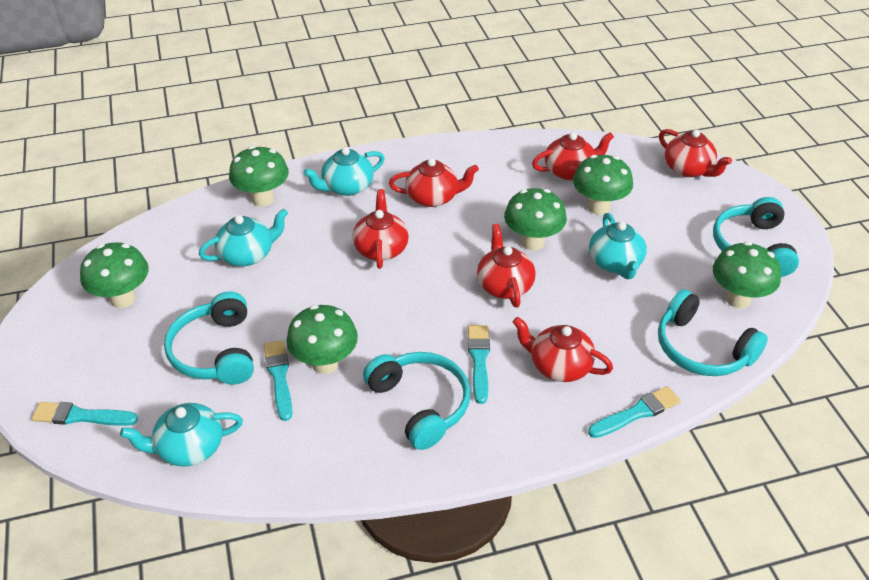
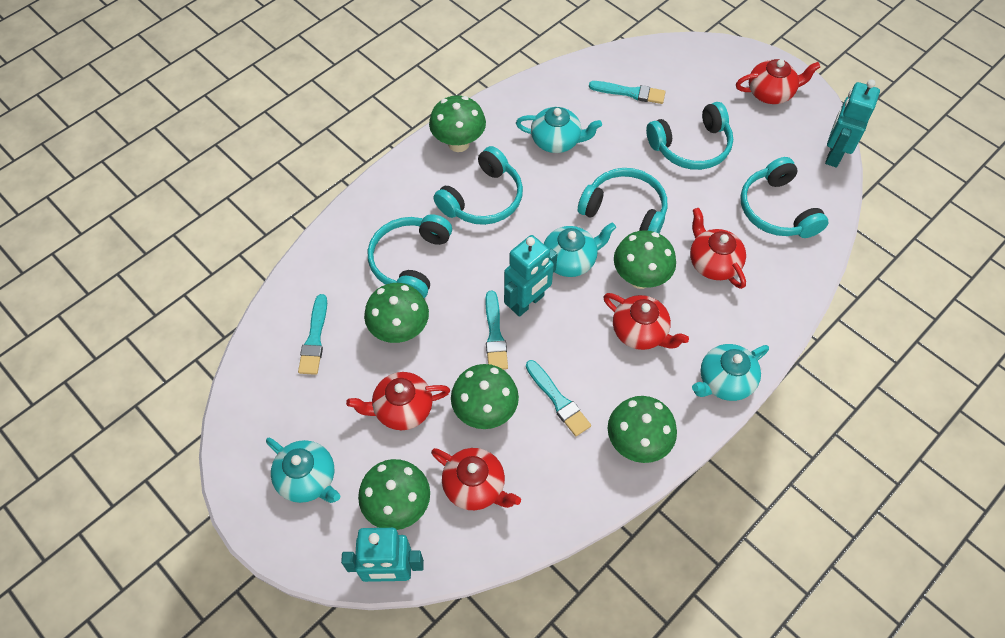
red teapot: 6 -> 5
turquoise headphones: 4 -> 5
turquoise robot: 0 -> 3

